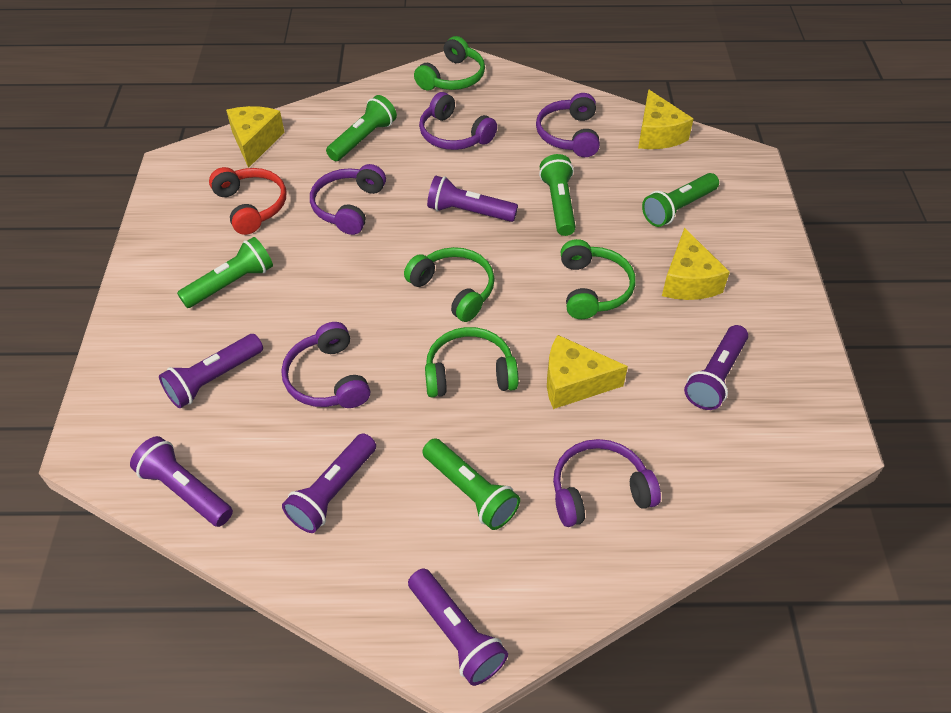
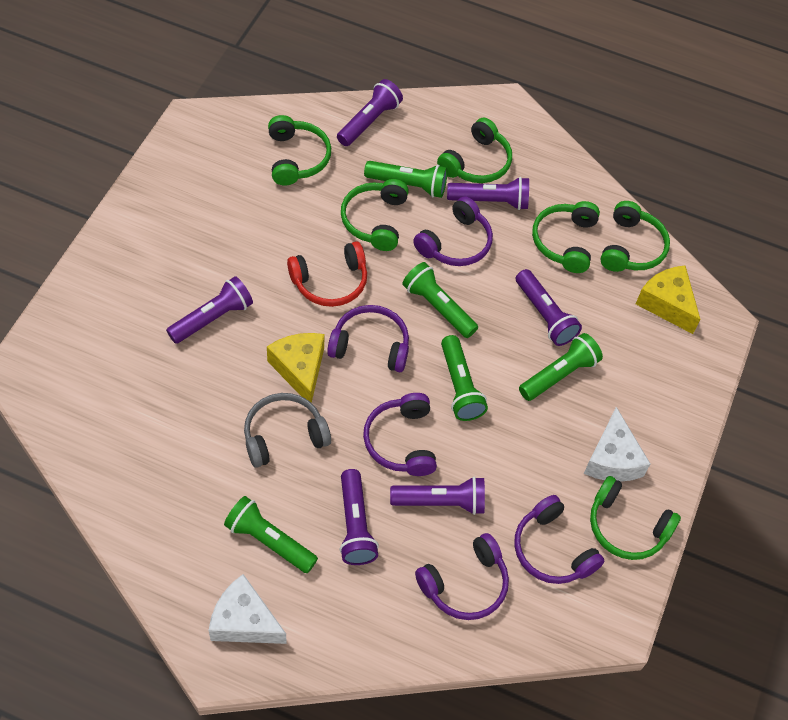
green headphones: 4 -> 6
grey headphones: 0 -> 1
white cheese: 0 -> 2
yellow cheese: 4 -> 2

